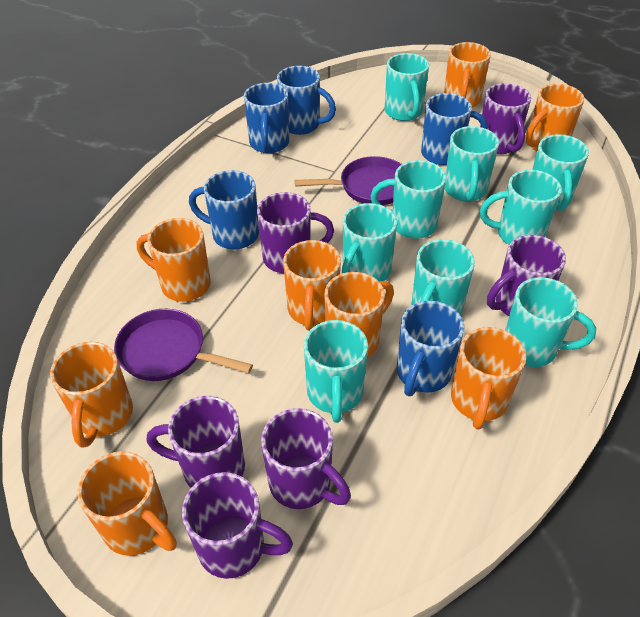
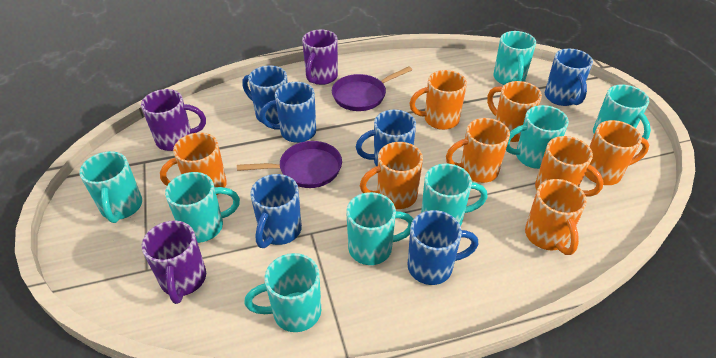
blue mug: 5 -> 6
purple mug: 6 -> 3
turquoise mug: 9 -> 8

